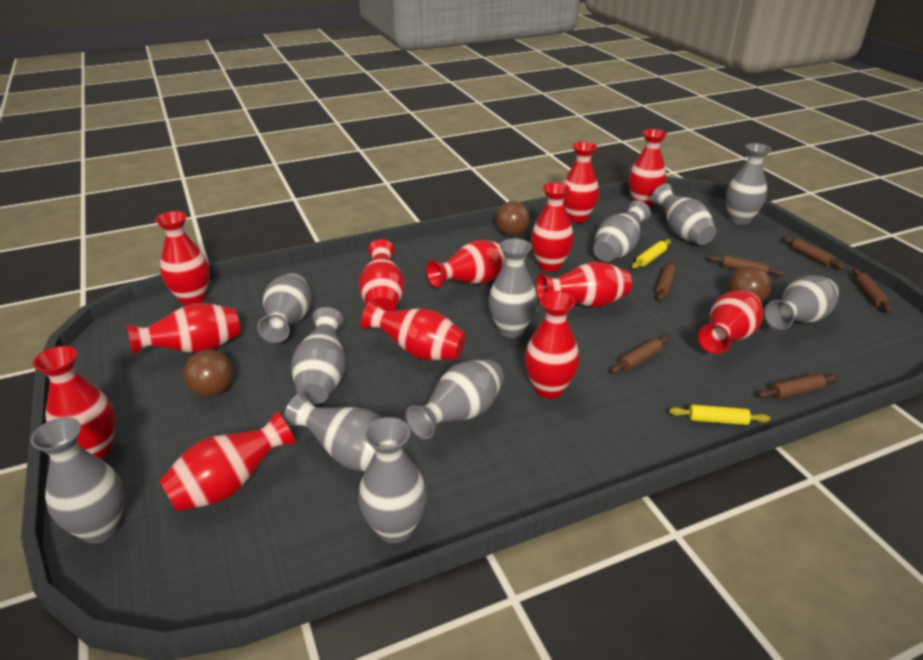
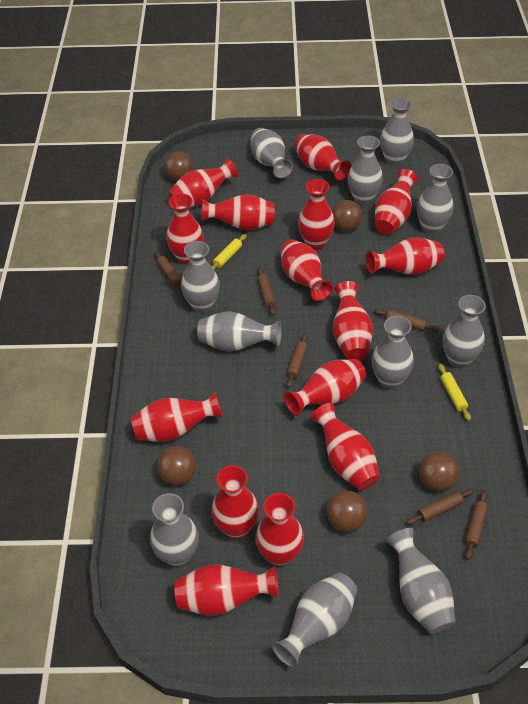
brown ball: 3 -> 5
red vase: 13 -> 15

